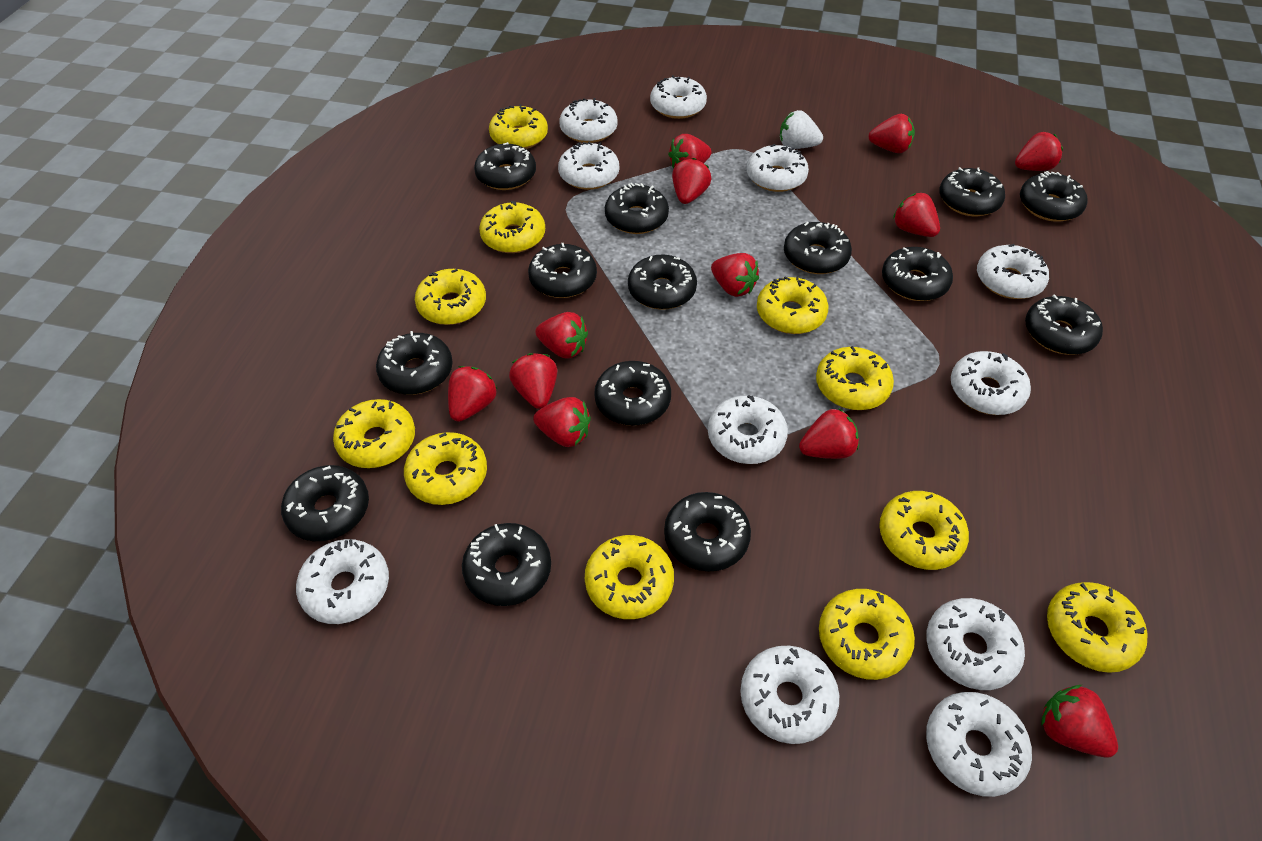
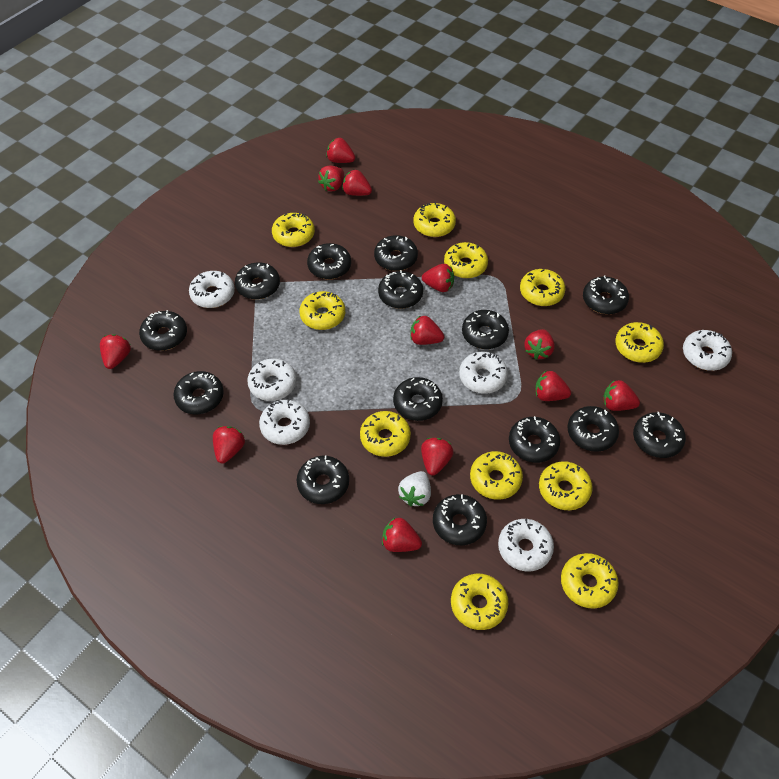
white donut: 11 -> 6

